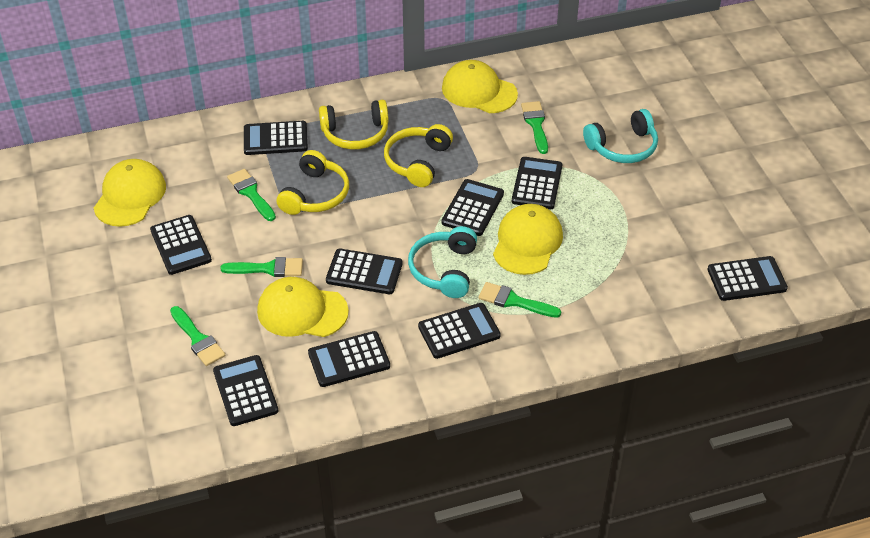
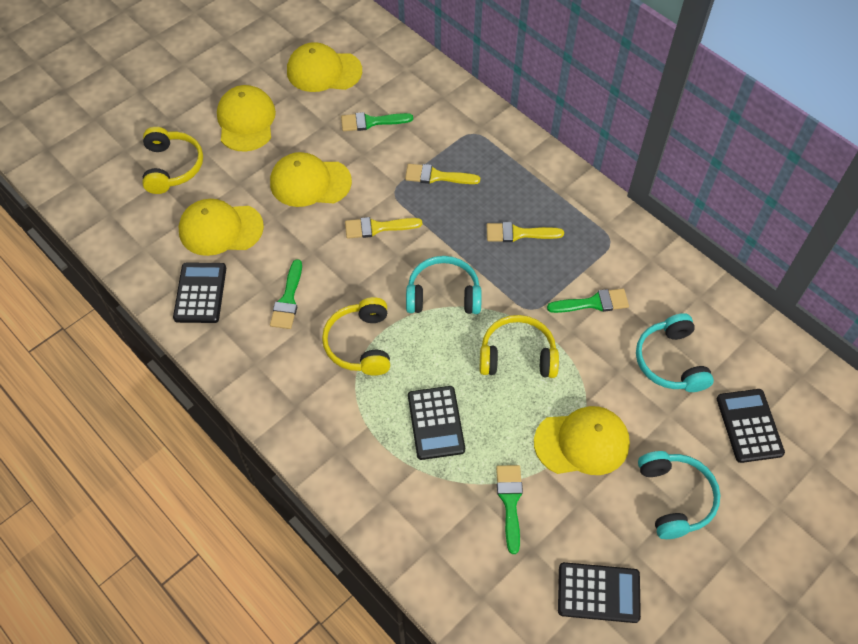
black calculator: 9 -> 4
green brush: 5 -> 4
turquoise headphones: 2 -> 3
yellow brush: 0 -> 3
yellow cap: 4 -> 5

